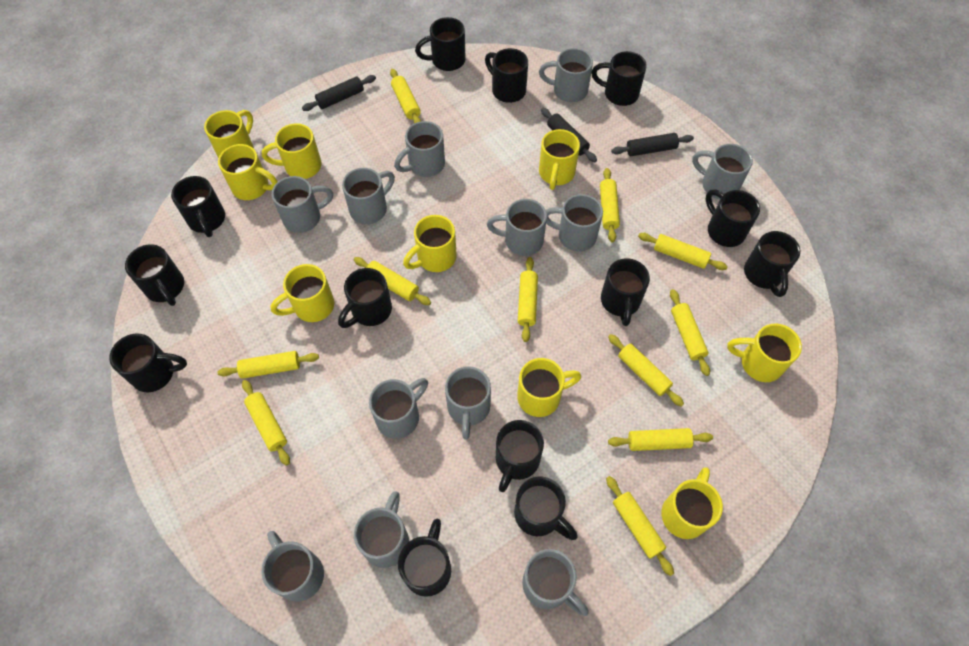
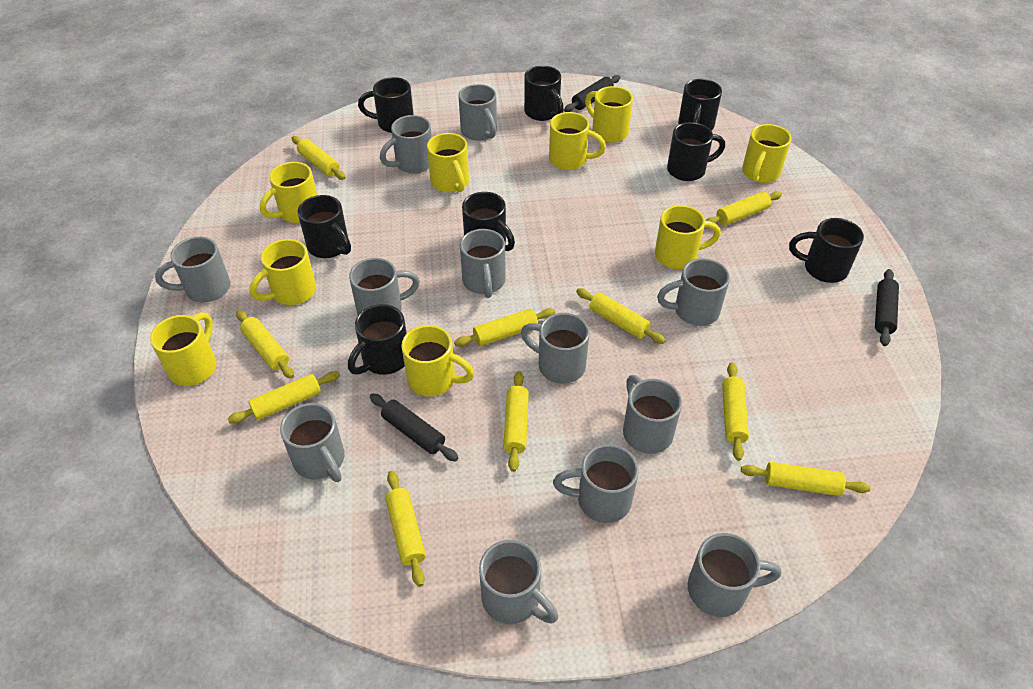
black mug: 13 -> 8
yellow rolling pin: 11 -> 10

